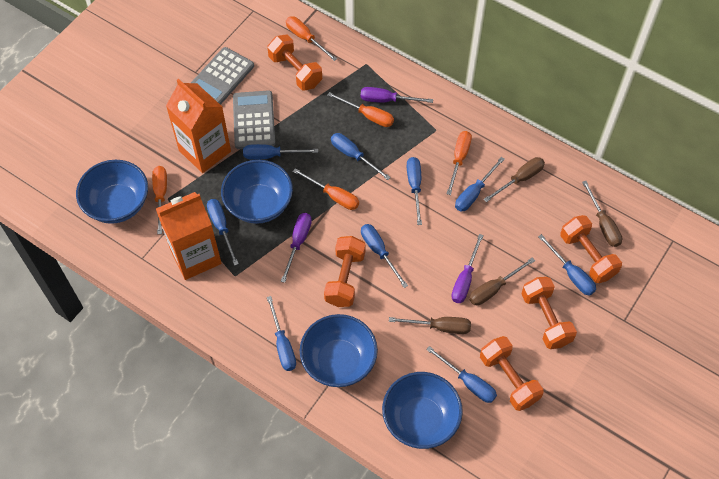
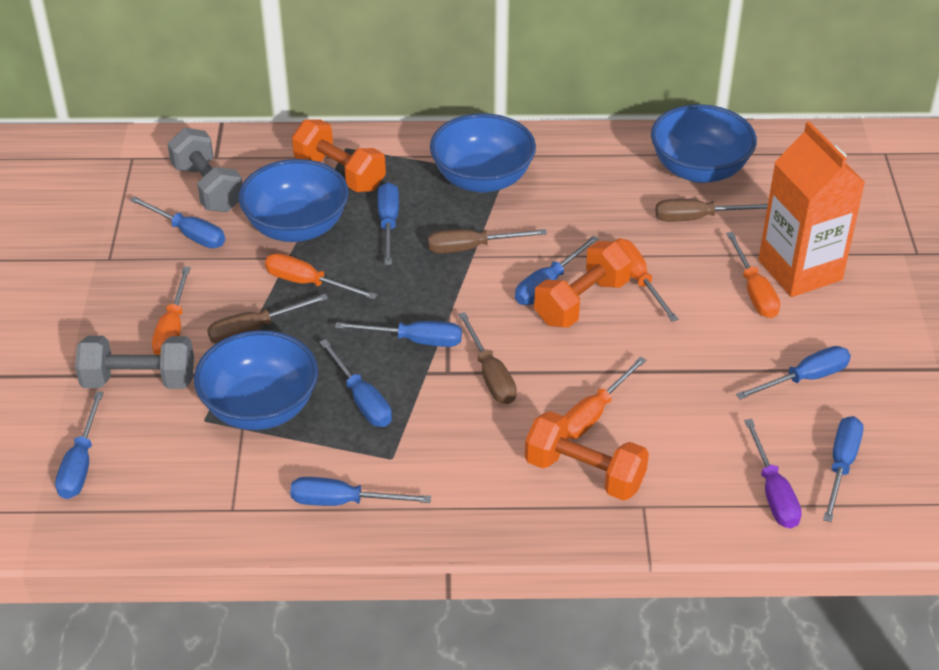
grey calculator: 2 -> 0
grey dumbbell: 0 -> 2
orange carton: 2 -> 1
orange dumbbell: 5 -> 3
purple screwdriver: 3 -> 1

